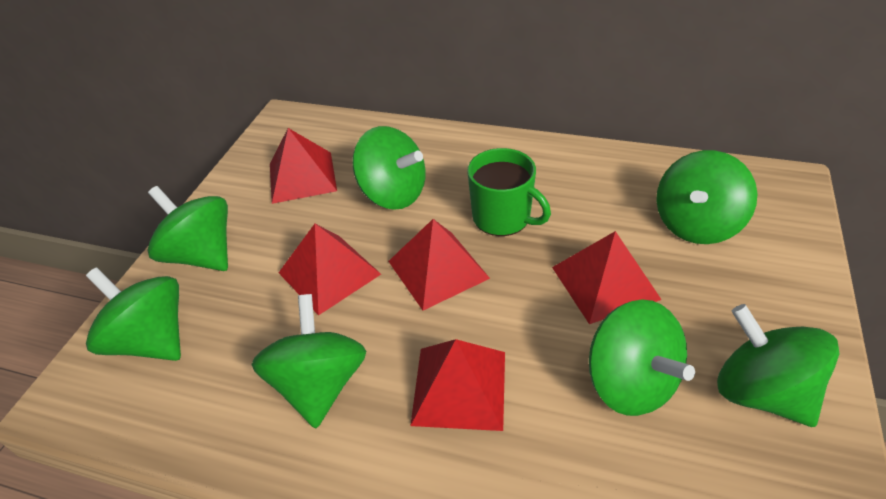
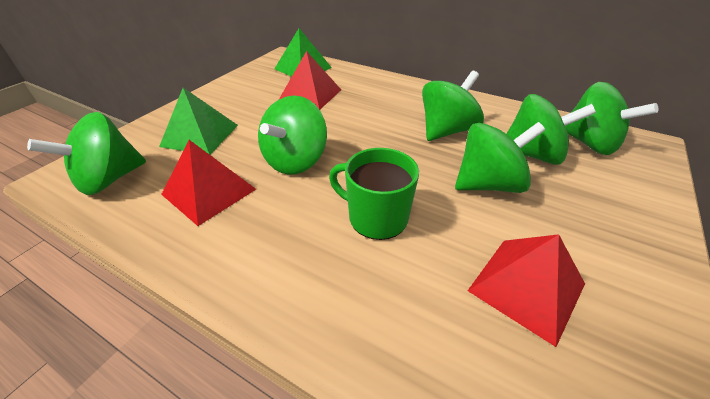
green pyramid: 0 -> 2
green spinning top: 7 -> 6
red pyramid: 5 -> 3

